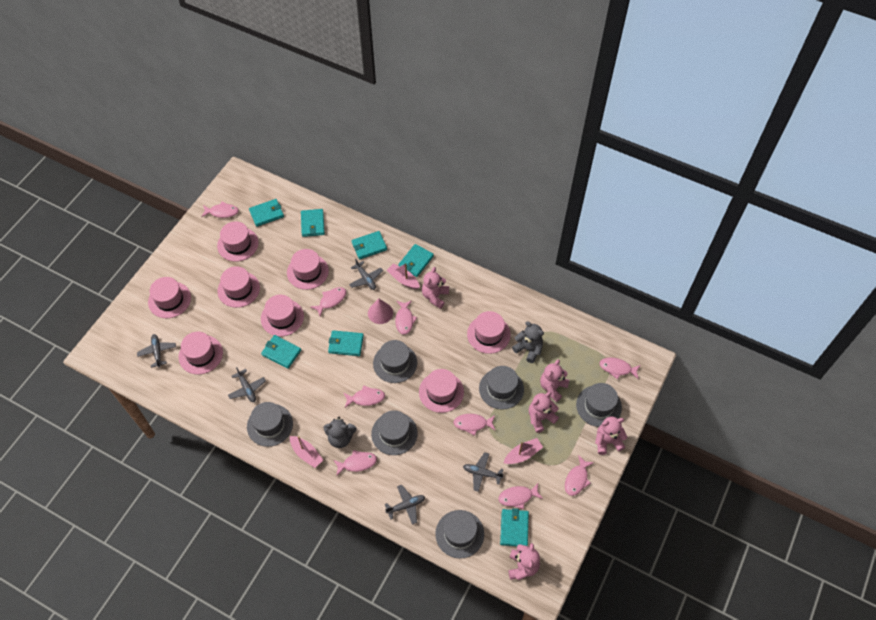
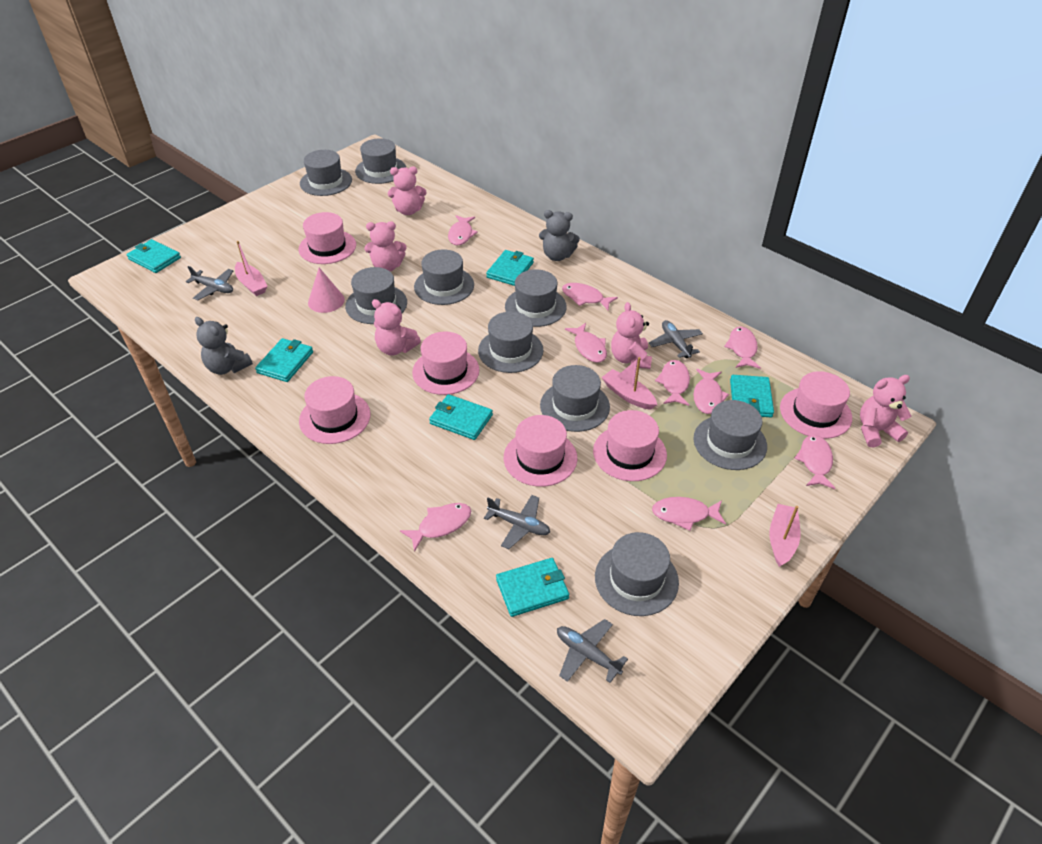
grey hat: 6 -> 9
grey plane: 5 -> 4
pink hat: 8 -> 6
turquoise wallet: 7 -> 6

